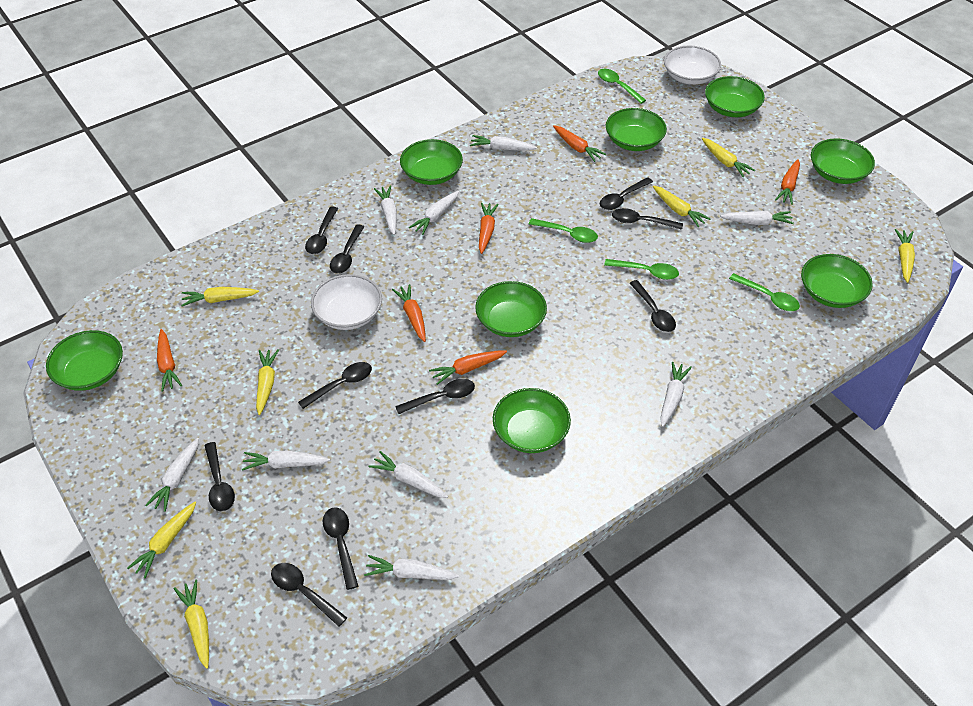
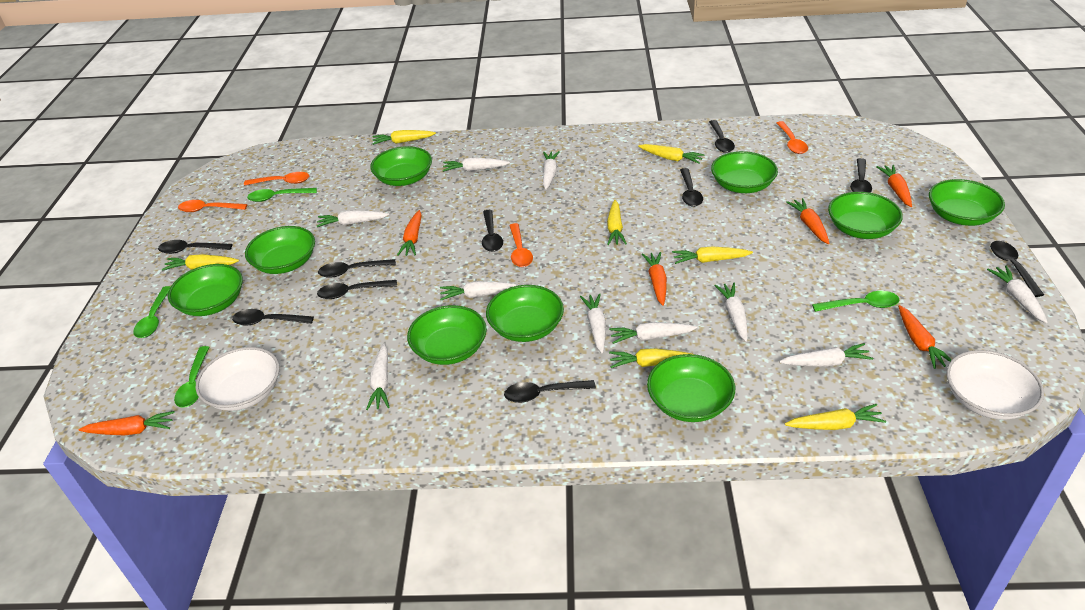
green bowl: 8 -> 9
orange spoon: 0 -> 4
white carrot: 9 -> 10

